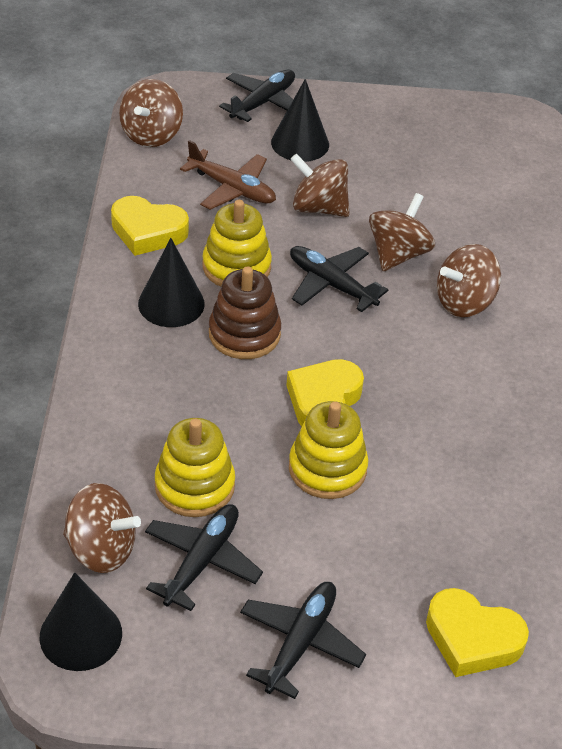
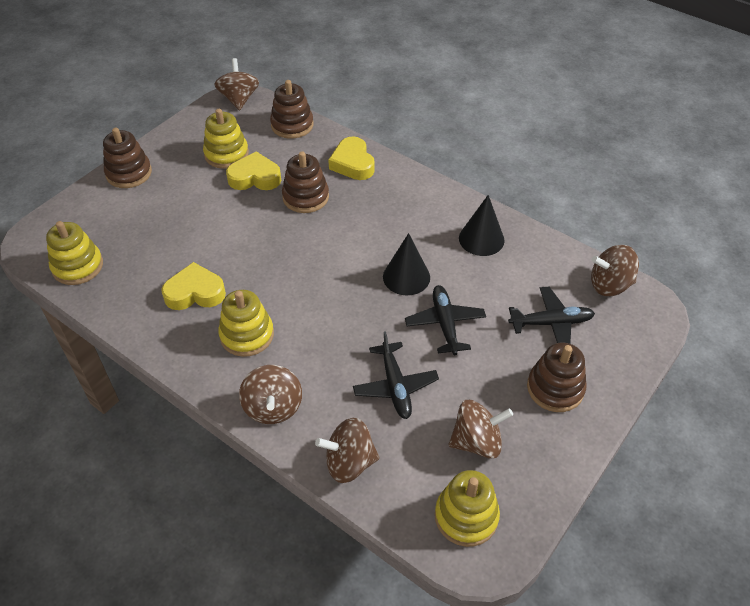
black cone: 3 -> 2
black plane: 4 -> 3
brown plane: 1 -> 0
brown stacking toy: 1 -> 4
yellow stacking toy: 3 -> 4

